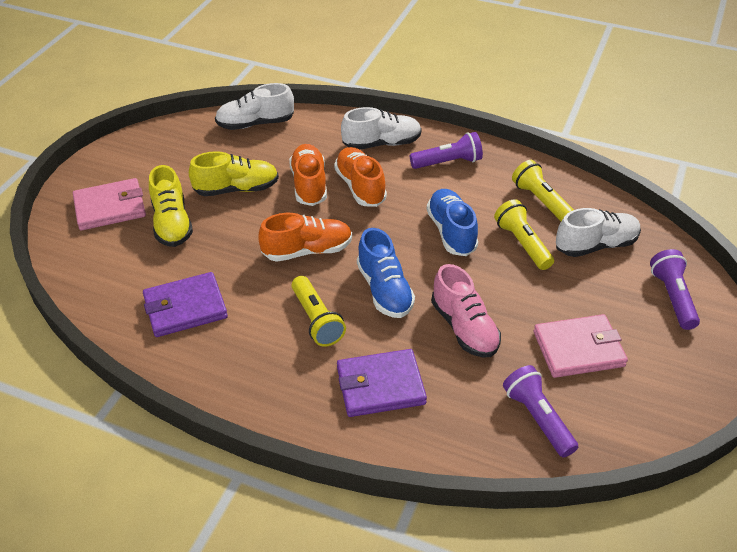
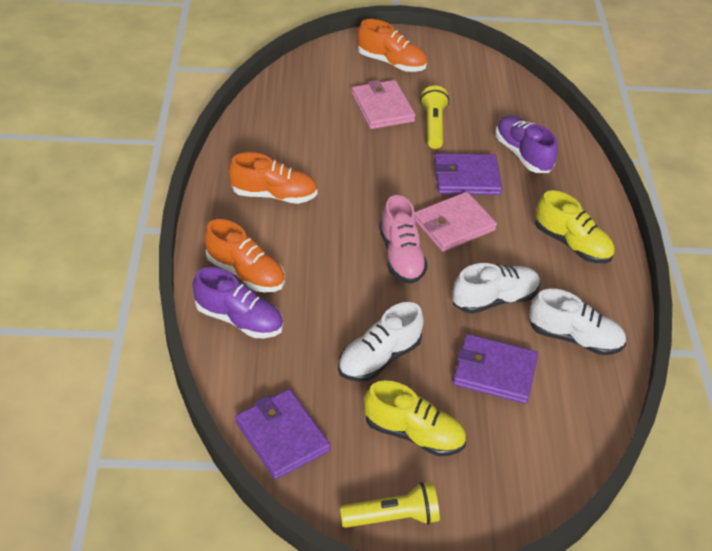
blue shoe: 2 -> 0
purple flashlight: 3 -> 0
purple shoe: 0 -> 2
purple wallet: 2 -> 3
yellow flashlight: 3 -> 2

